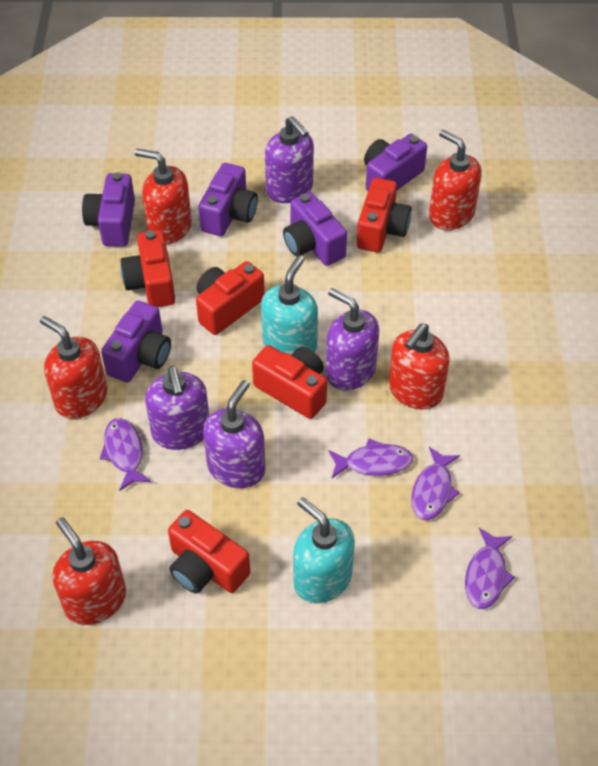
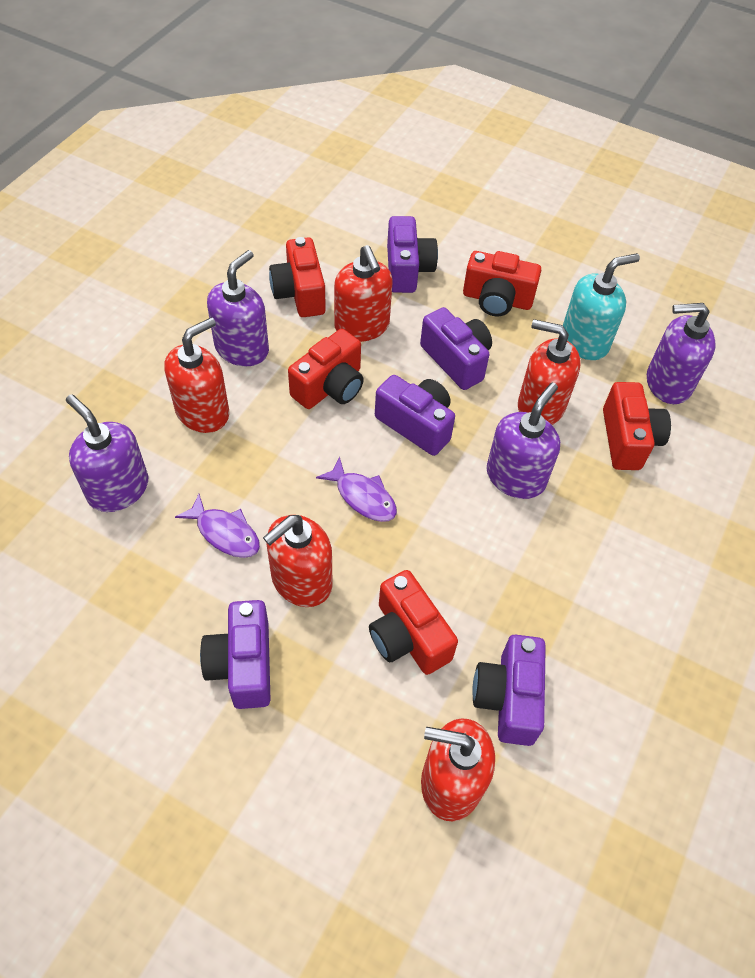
purple fish: 4 -> 2
turquoise soap dispenser: 2 -> 1

